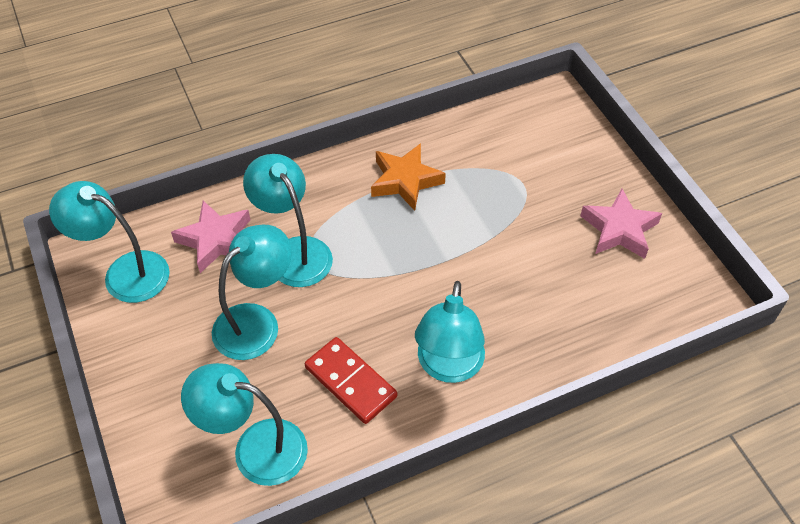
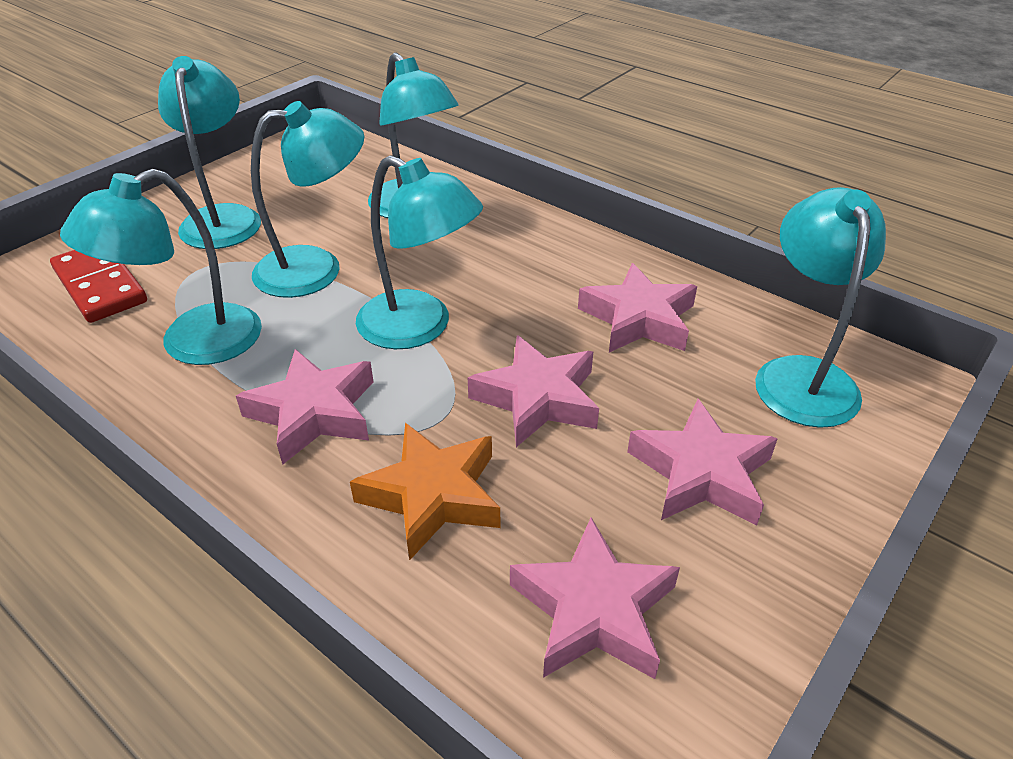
pink star: 2 -> 5
turquoise lamp: 5 -> 6

